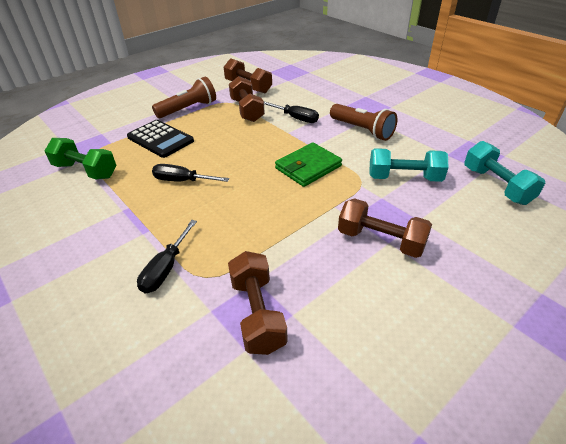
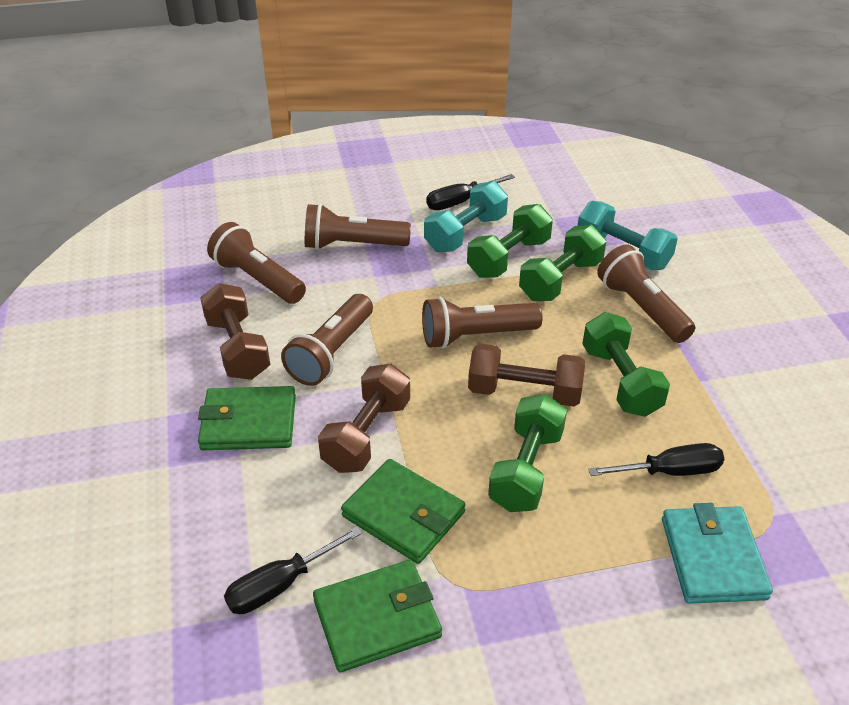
black calculator: 1 -> 0
brown dumbbell: 4 -> 3
brown flashlight: 2 -> 5
green dumbbell: 1 -> 4
green wallet: 1 -> 3
turquoise wallet: 0 -> 1

